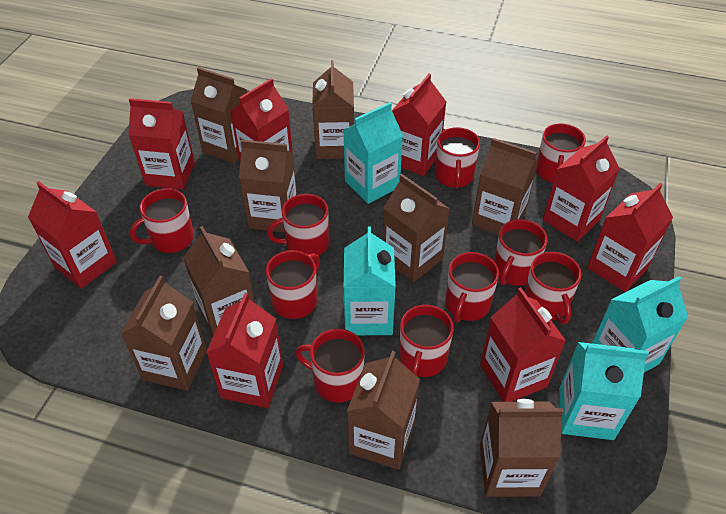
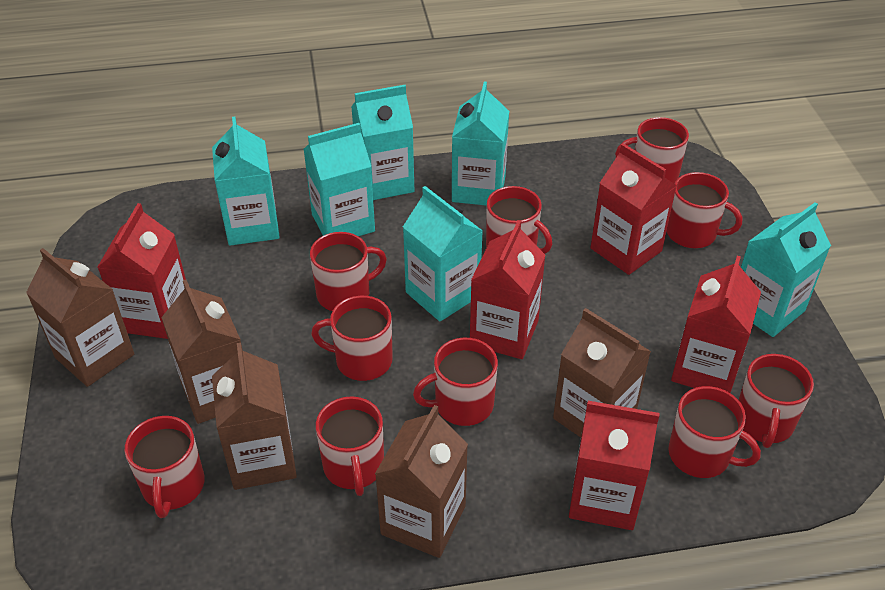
brown carton: 9 -> 5
red carton: 8 -> 5
turquoise carton: 4 -> 6

